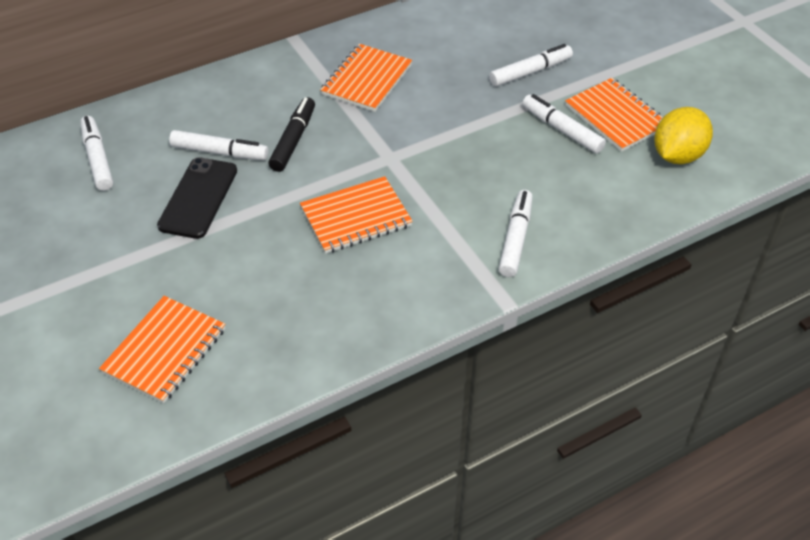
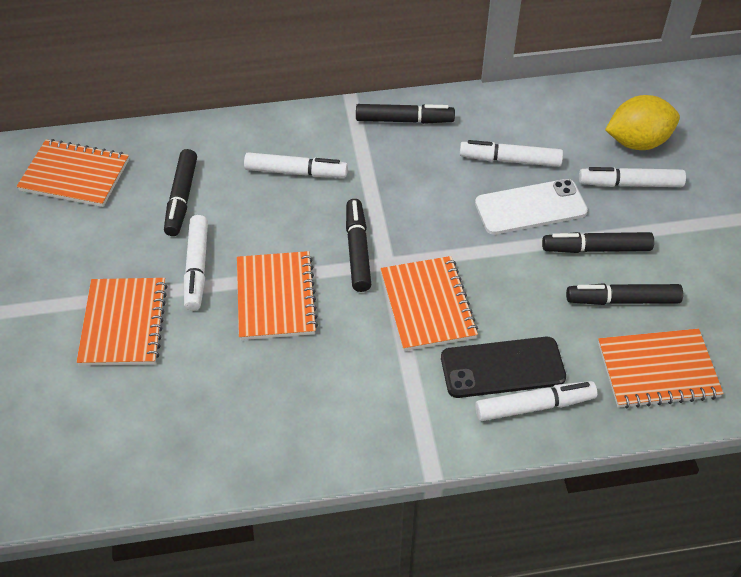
black marker: 1 -> 5
orange notebook: 4 -> 5
white phone: 0 -> 1

